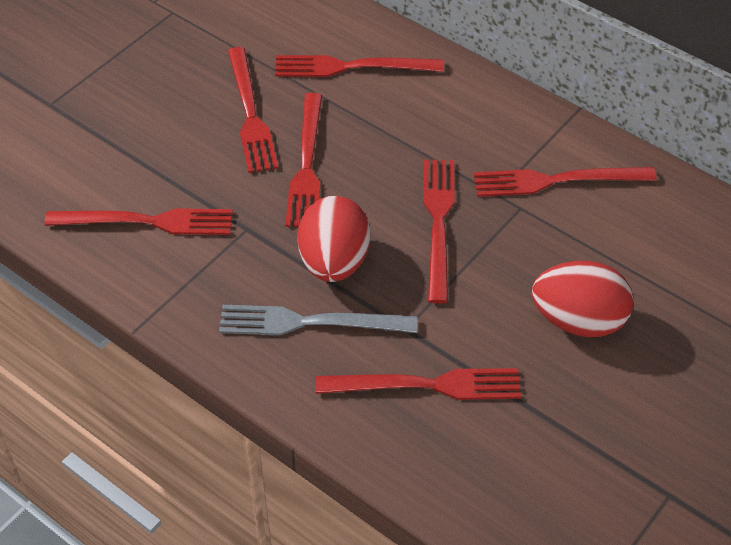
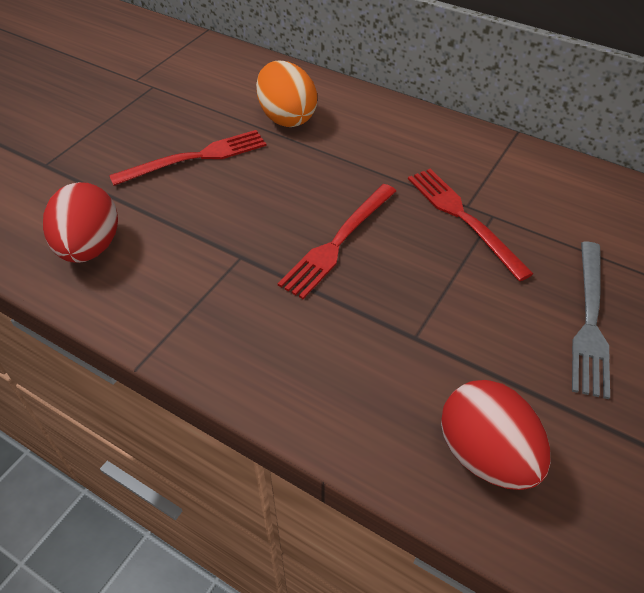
orange egg: 0 -> 1
red fork: 7 -> 3

